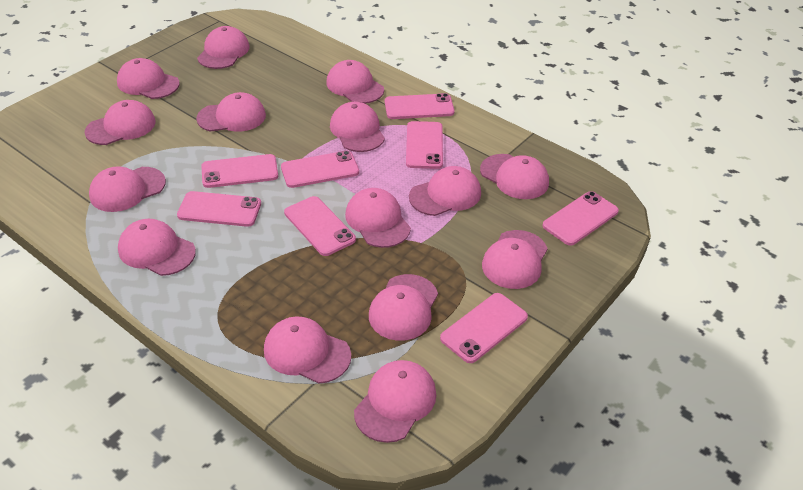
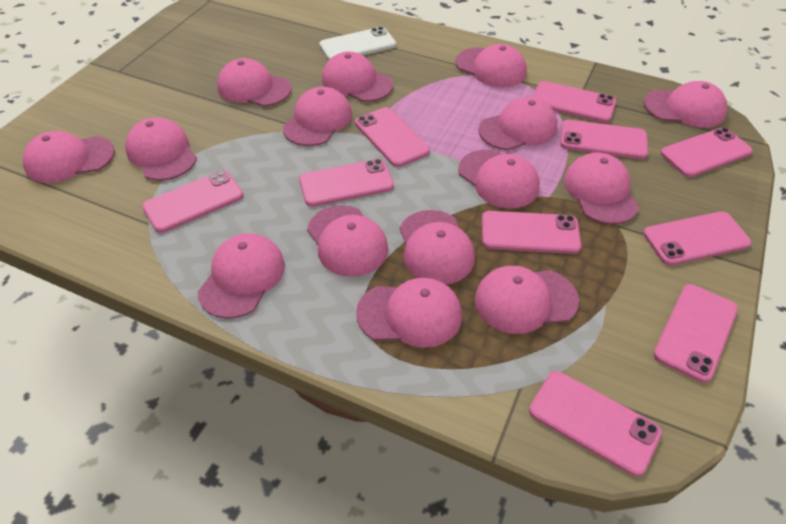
pink phone: 8 -> 10
white phone: 0 -> 1

